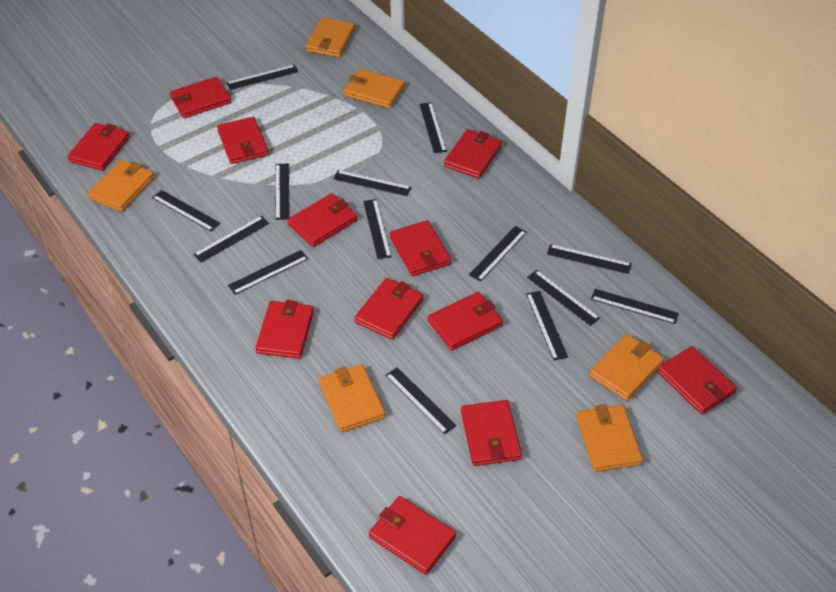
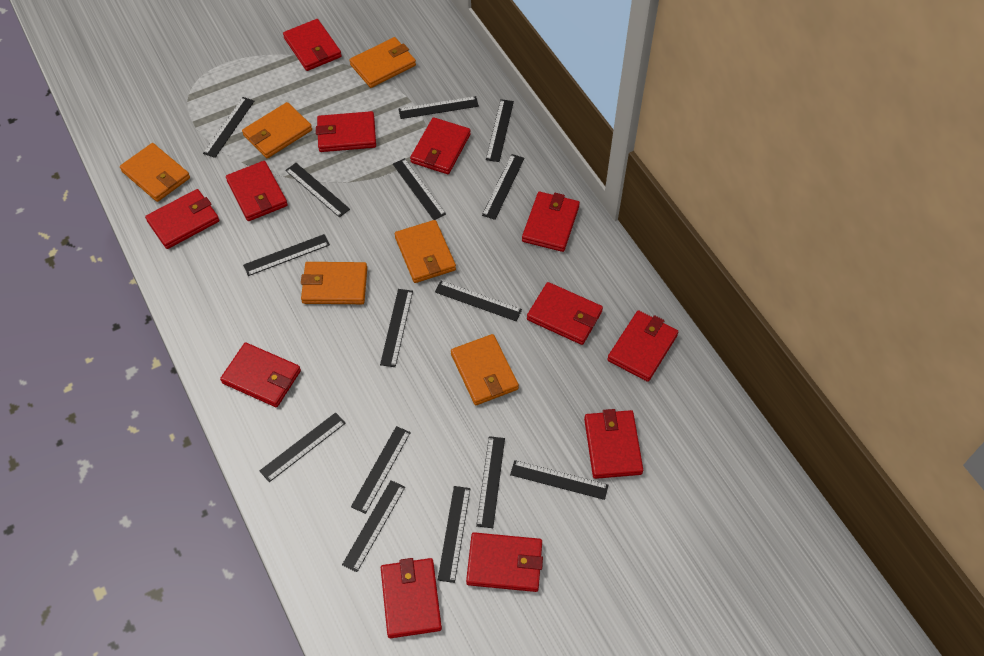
black ruler: 14 -> 15

